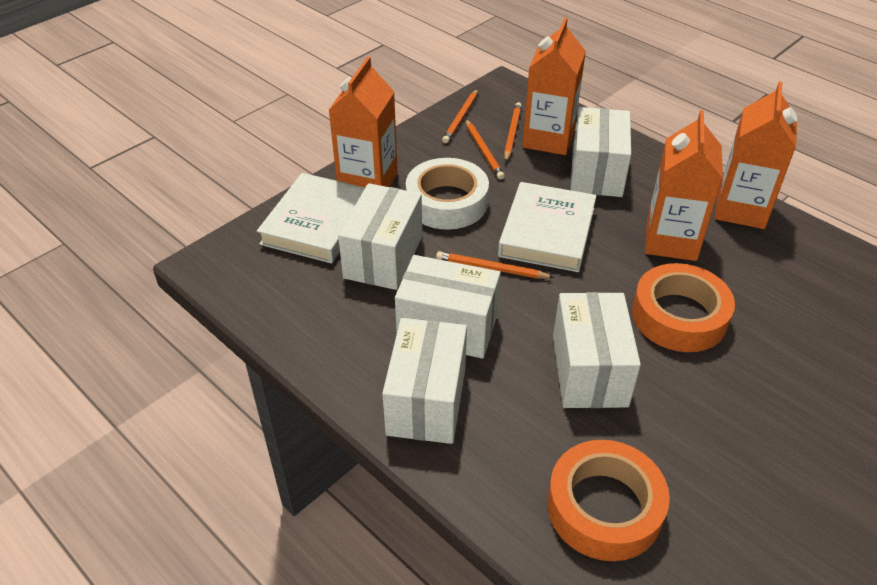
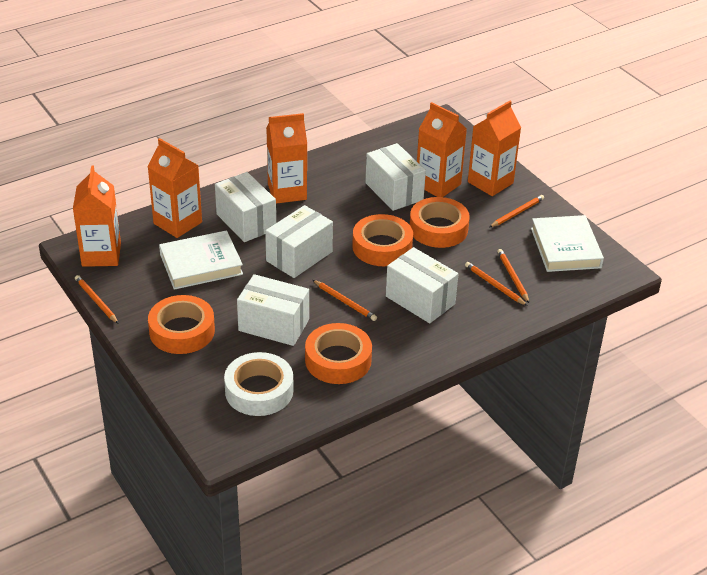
orange carton: 4 -> 5
orange pencil: 4 -> 5
orange tape: 2 -> 4

